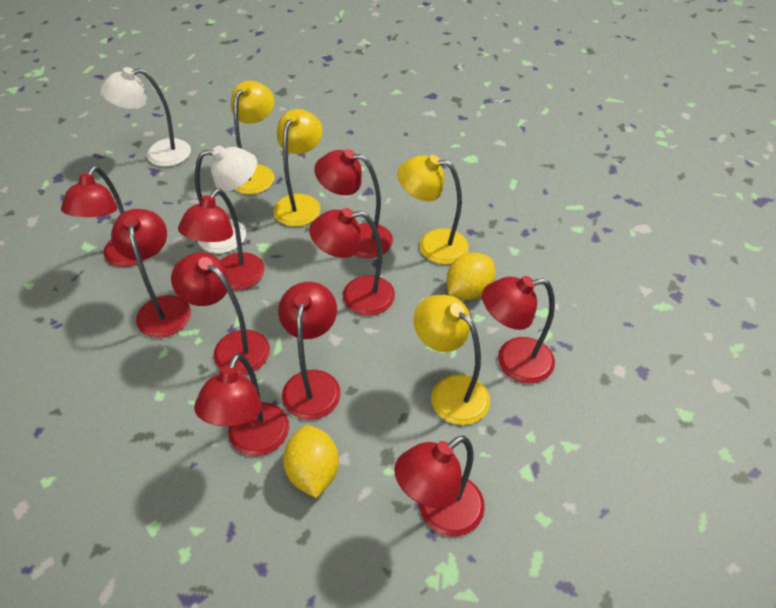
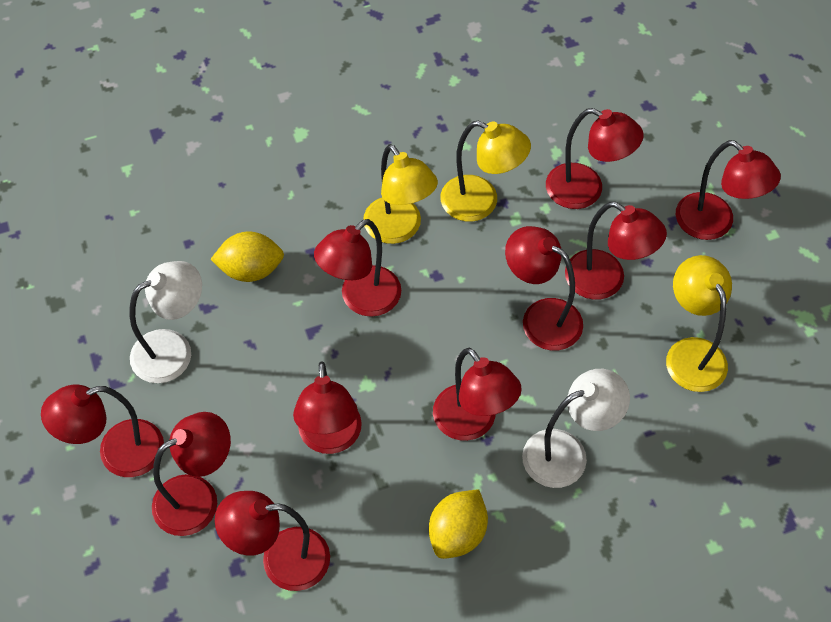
yellow lamp: 4 -> 3

